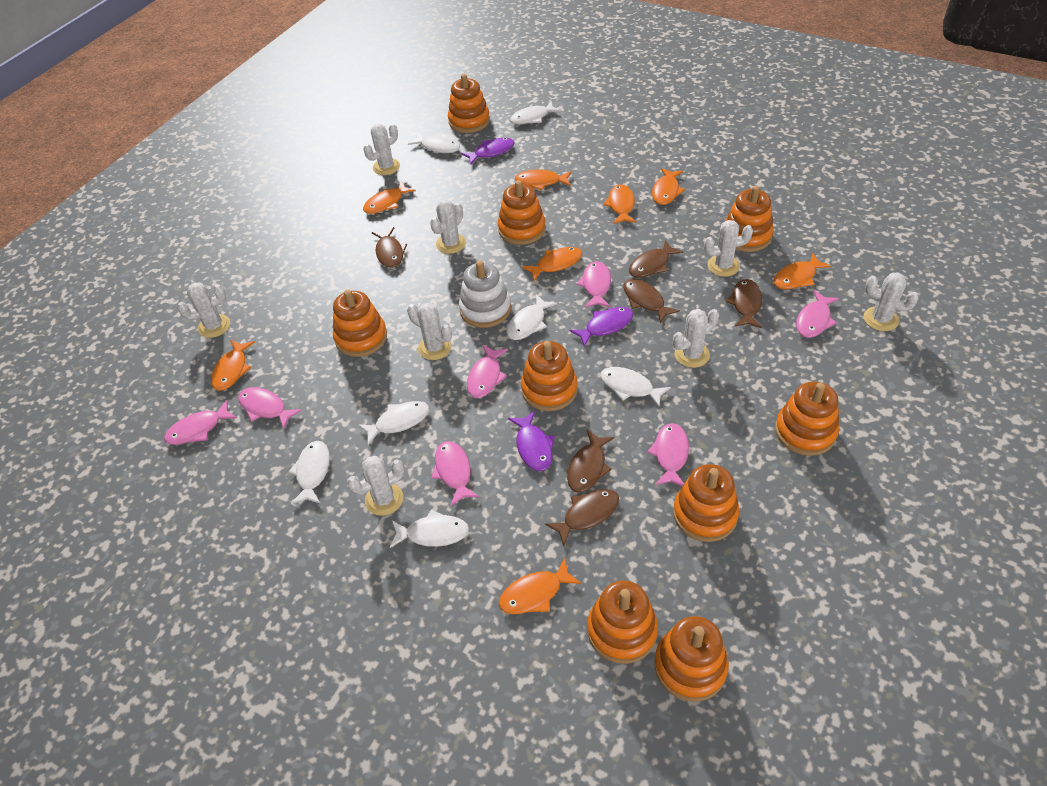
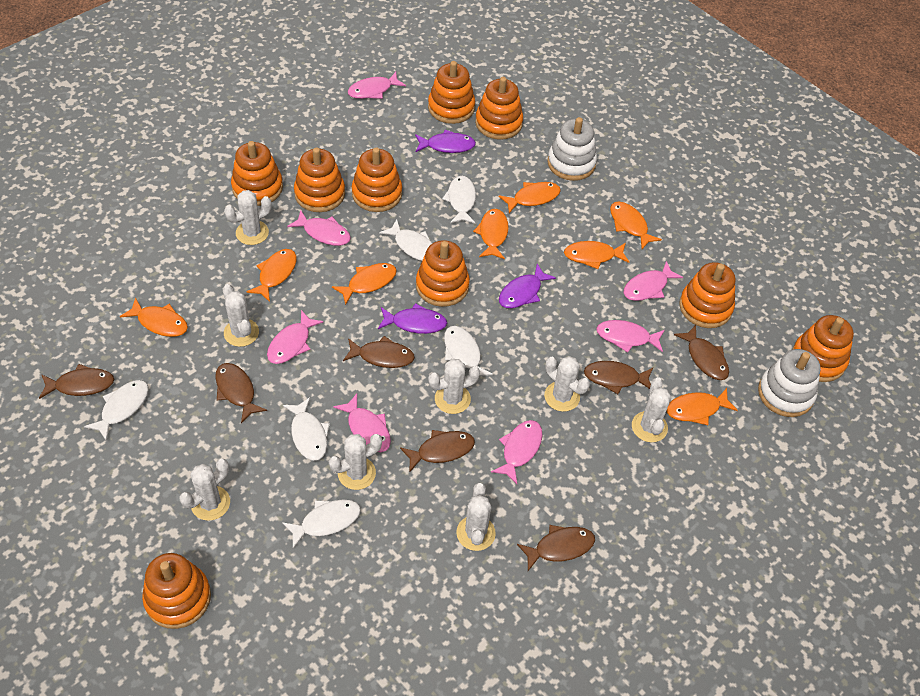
brown fish: 6 -> 7
white fish: 7 -> 6
white stacking toy: 1 -> 2

